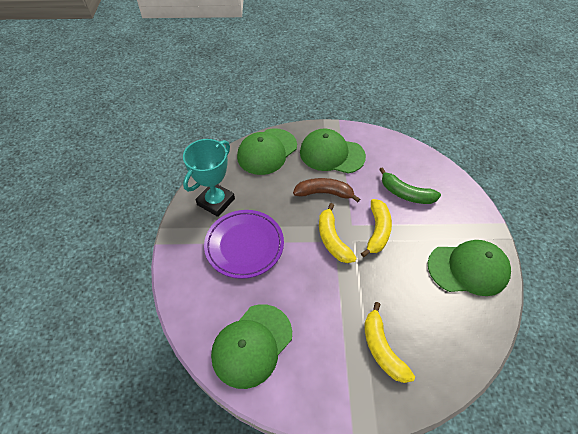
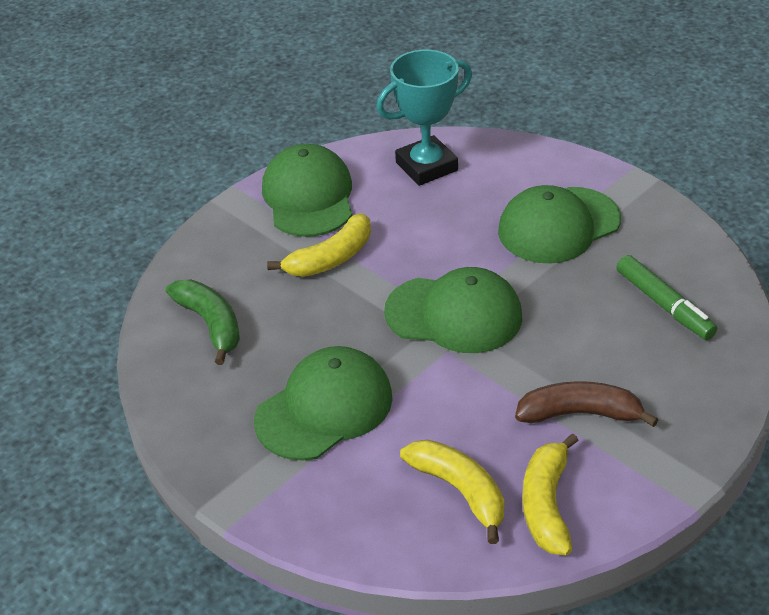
green marker: 0 -> 1
purple plate: 1 -> 0

